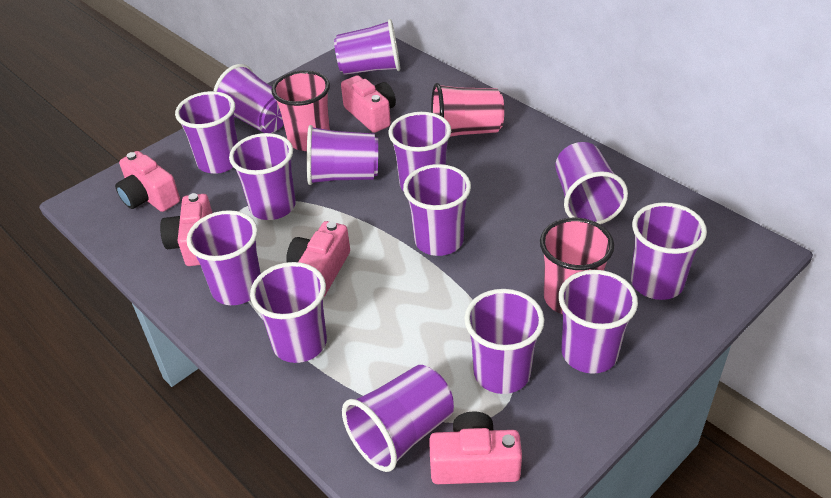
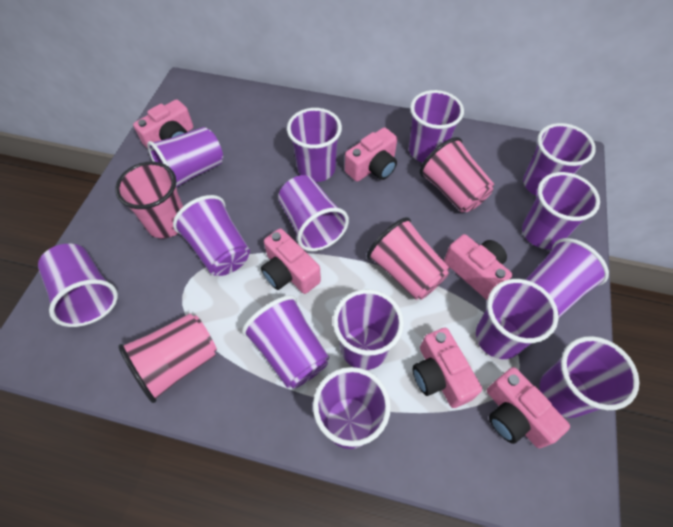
pink camera: 5 -> 6
pink cup: 3 -> 4

